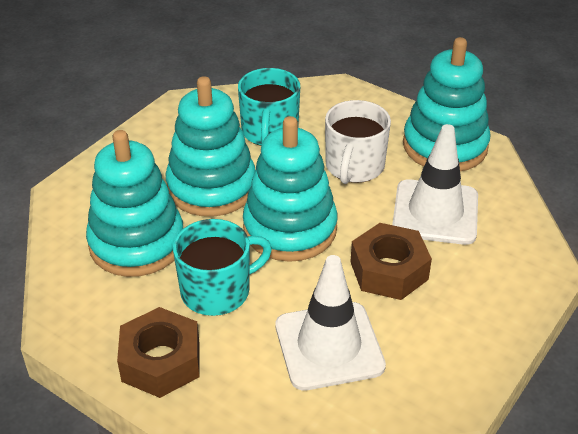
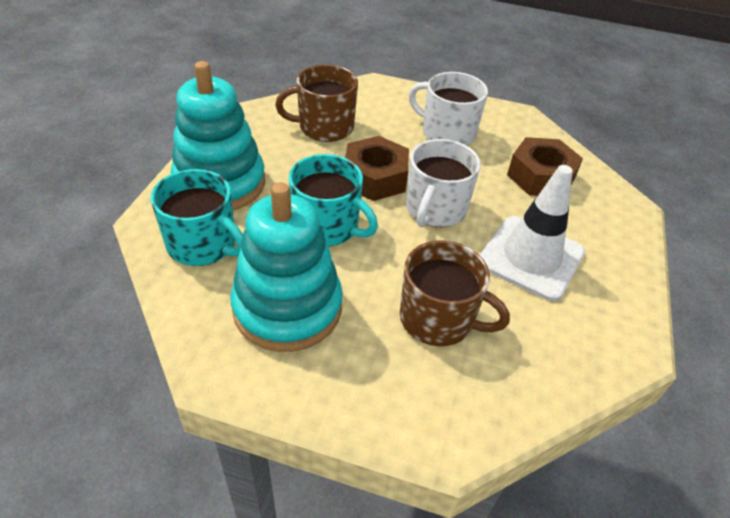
brown mug: 0 -> 2
turquoise stacking toy: 4 -> 2
white mug: 1 -> 2
white traffic cone: 2 -> 1

